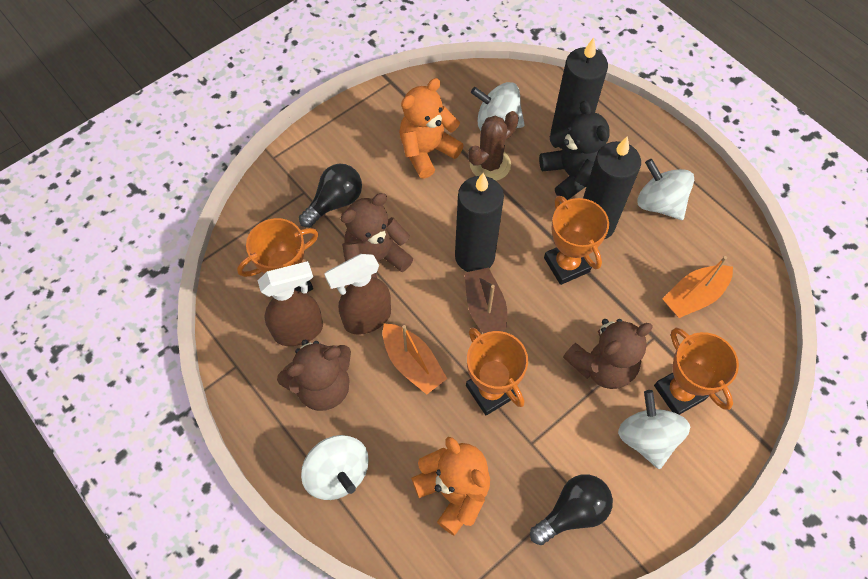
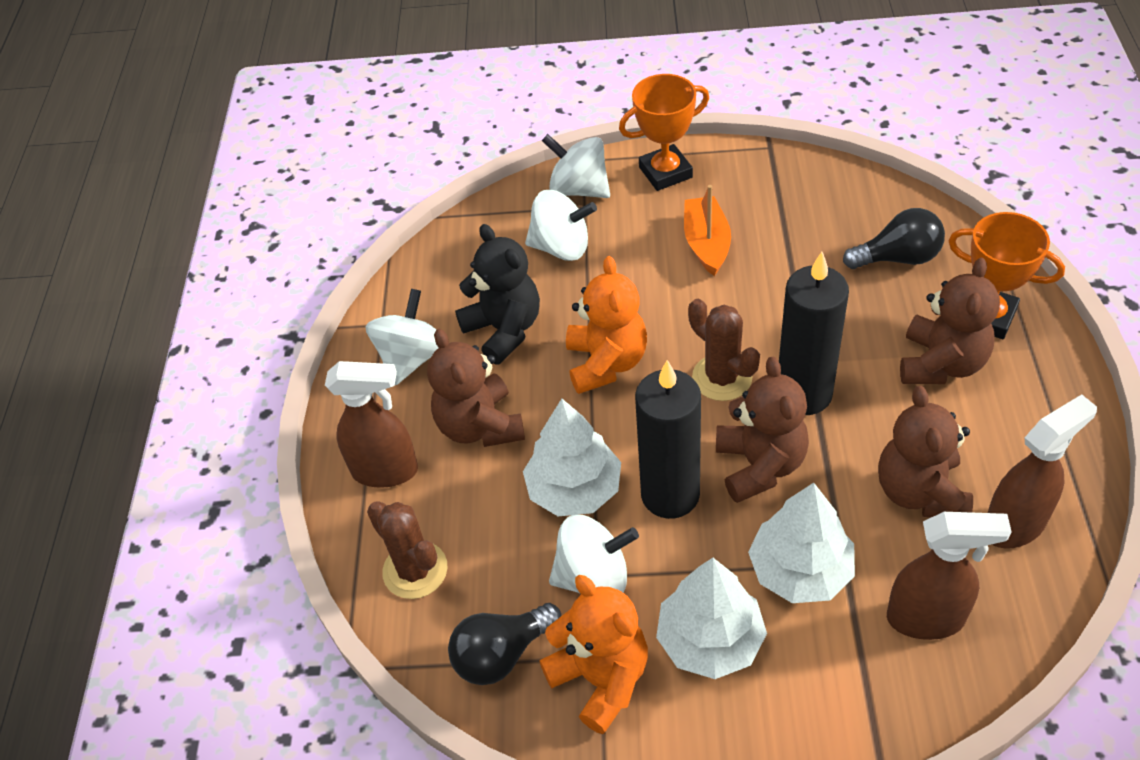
black candle: 3 -> 2
brown boat: 1 -> 0
brown cactus: 1 -> 2
brown spray bottle: 2 -> 3
brown teddy bear: 3 -> 4
orange boat: 2 -> 1
orange trophy: 4 -> 2
white tree: 0 -> 3

